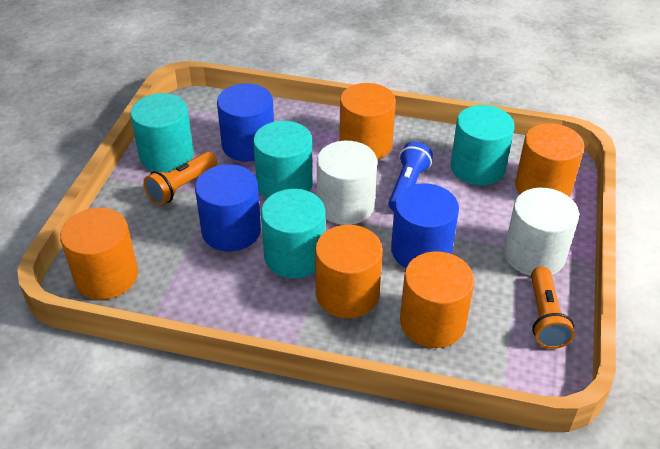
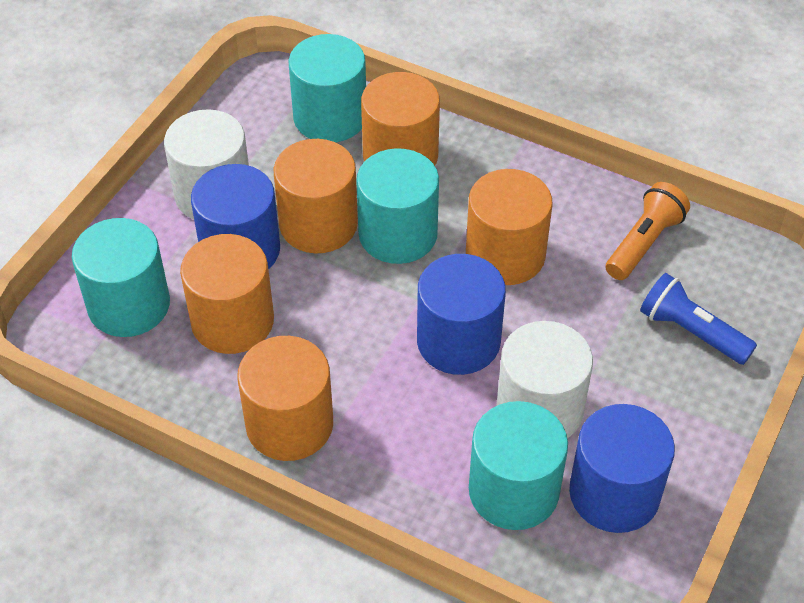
orange flashlight: 2 -> 1

